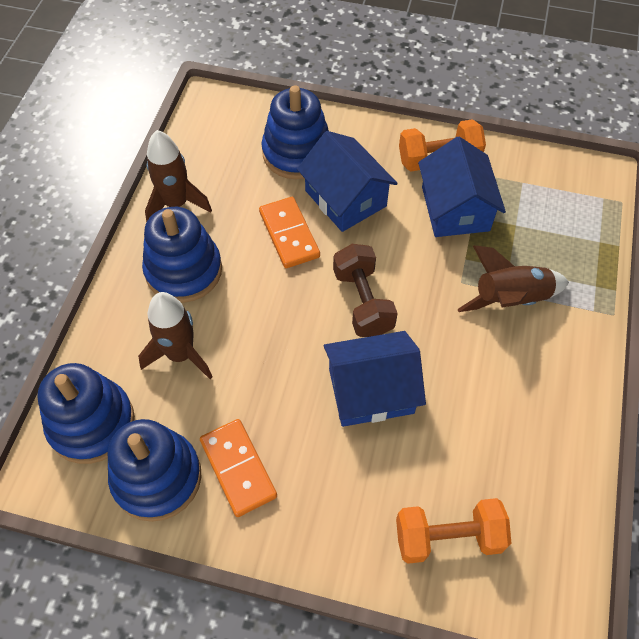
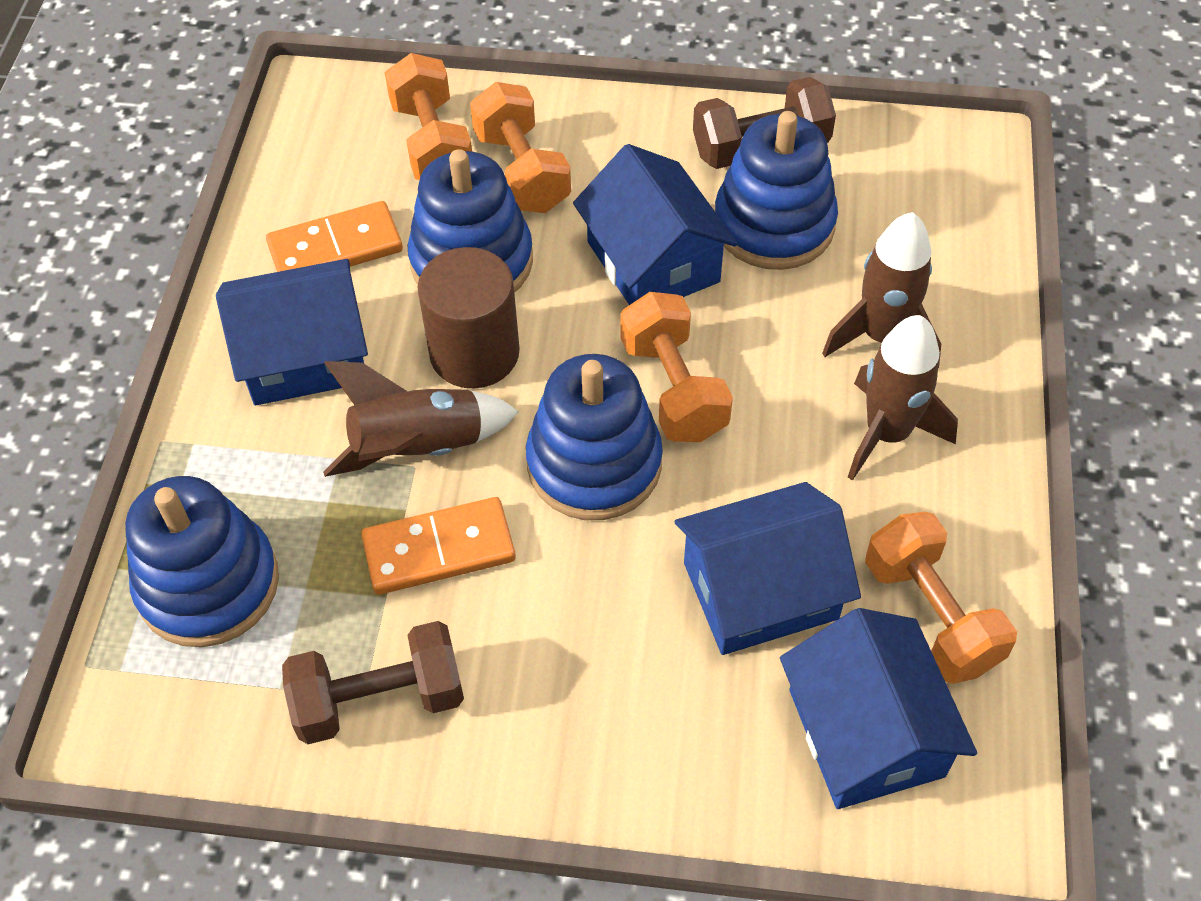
blue house: 3 -> 4
brown cylinder: 0 -> 1
brown dumbbell: 1 -> 2
orange dumbbell: 2 -> 4

